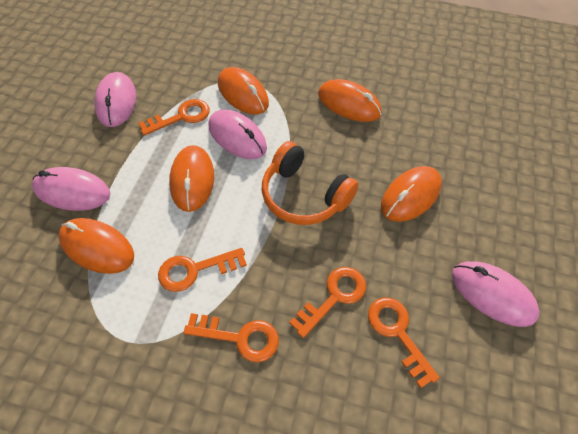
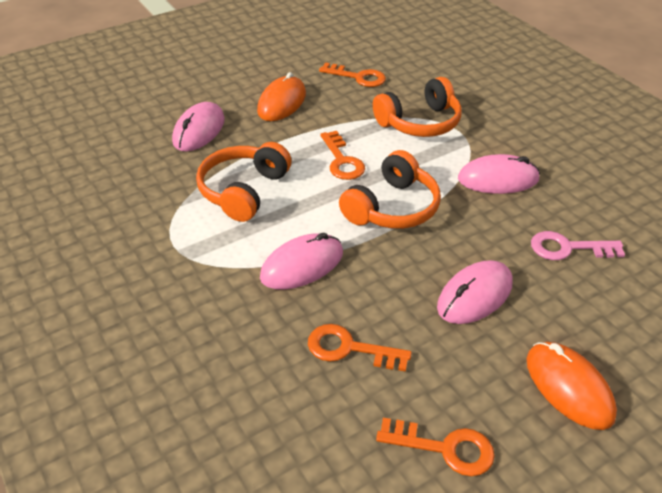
orange headphones: 1 -> 3
orange key: 5 -> 4
orange mouse: 5 -> 2
pink key: 0 -> 1

